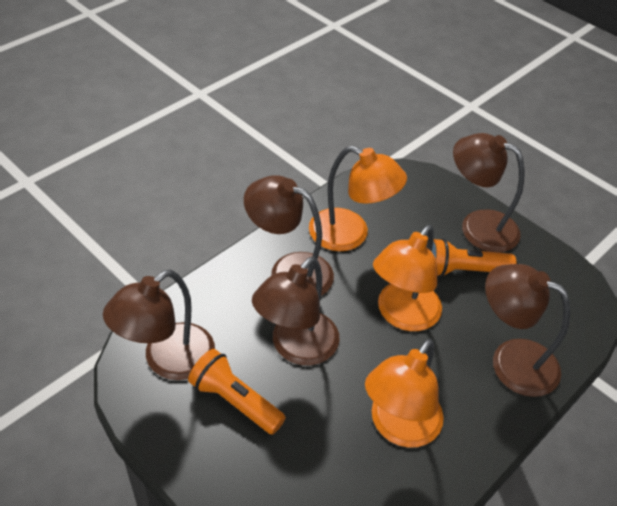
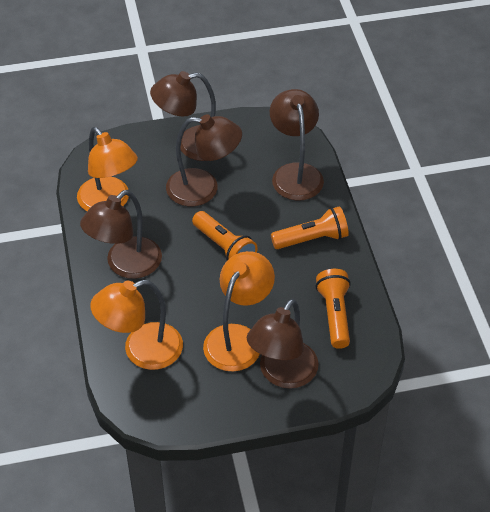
orange flashlight: 2 -> 3

